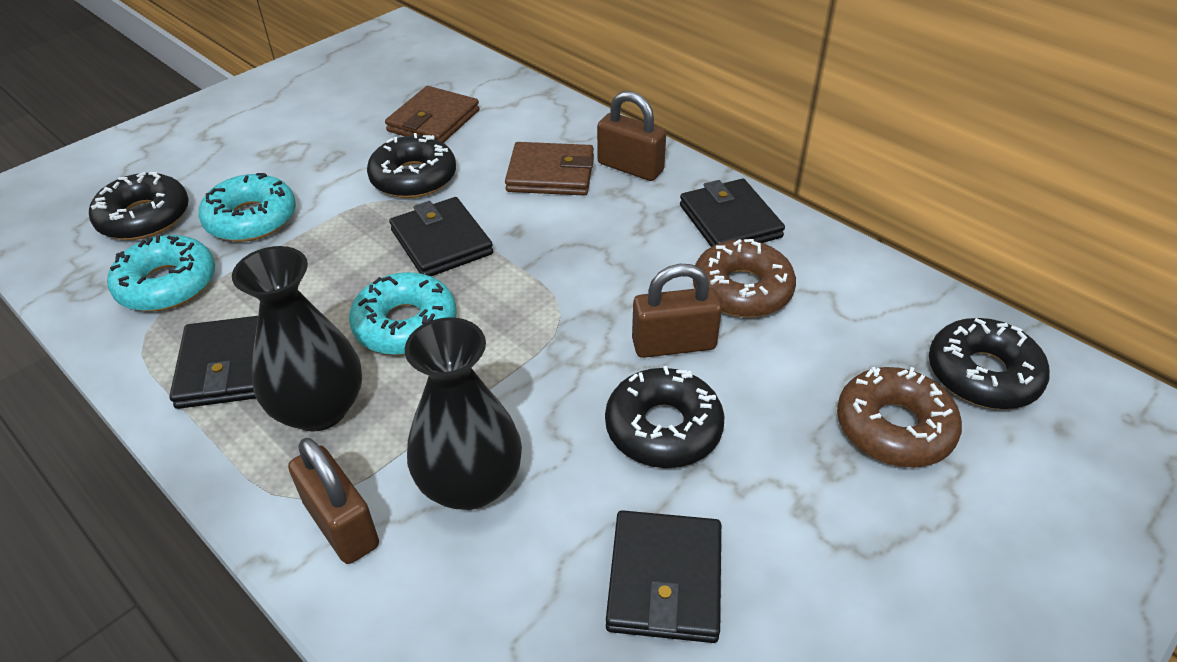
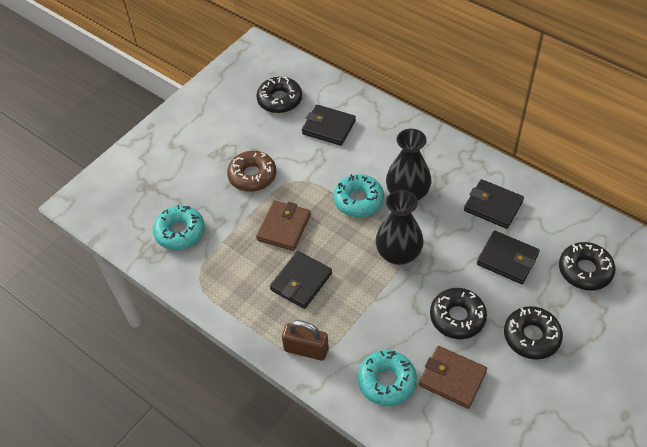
brown donut: 2 -> 1
brown padlock: 3 -> 1

